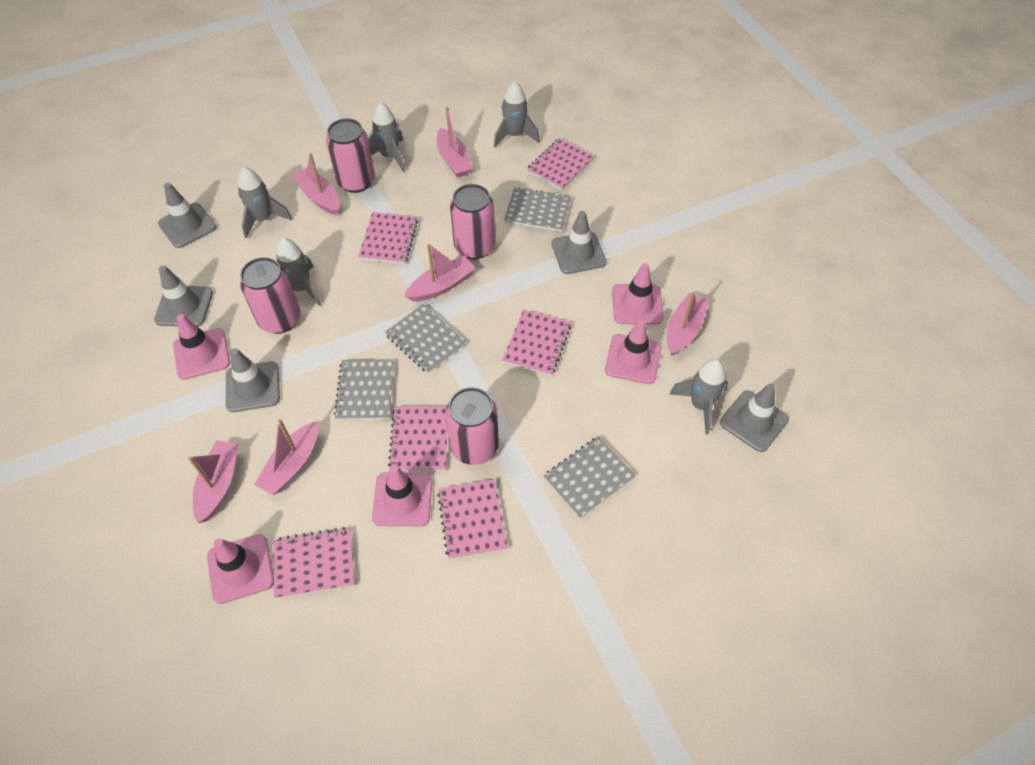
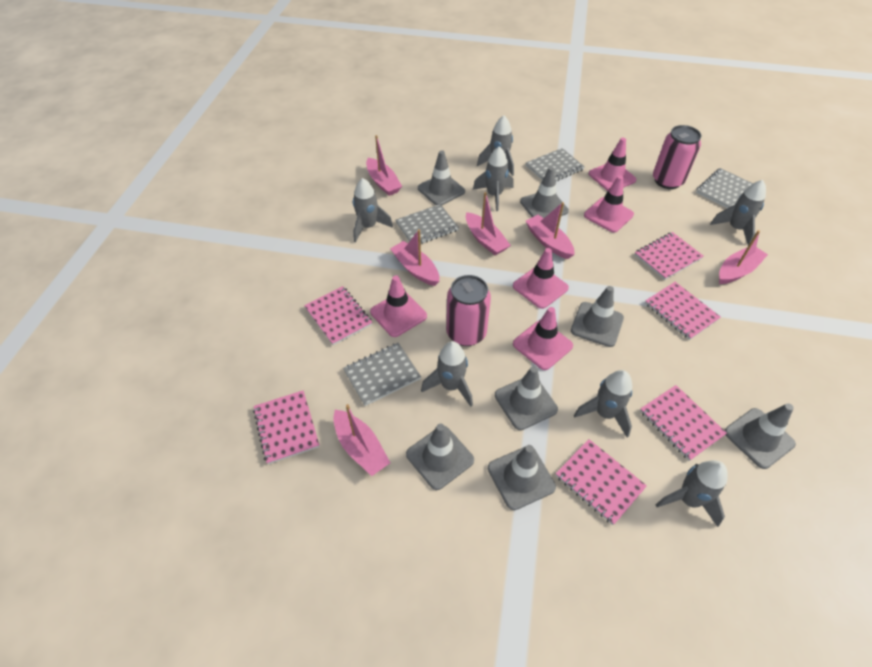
grey rocket: 5 -> 7
grey traffic cone: 5 -> 7
pink can: 4 -> 2

